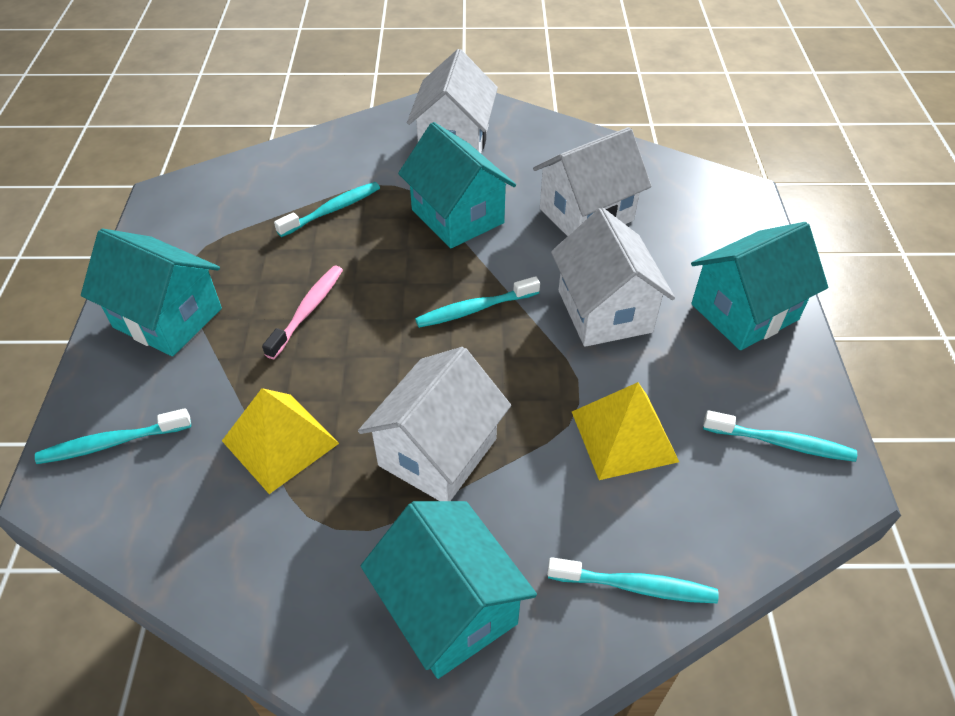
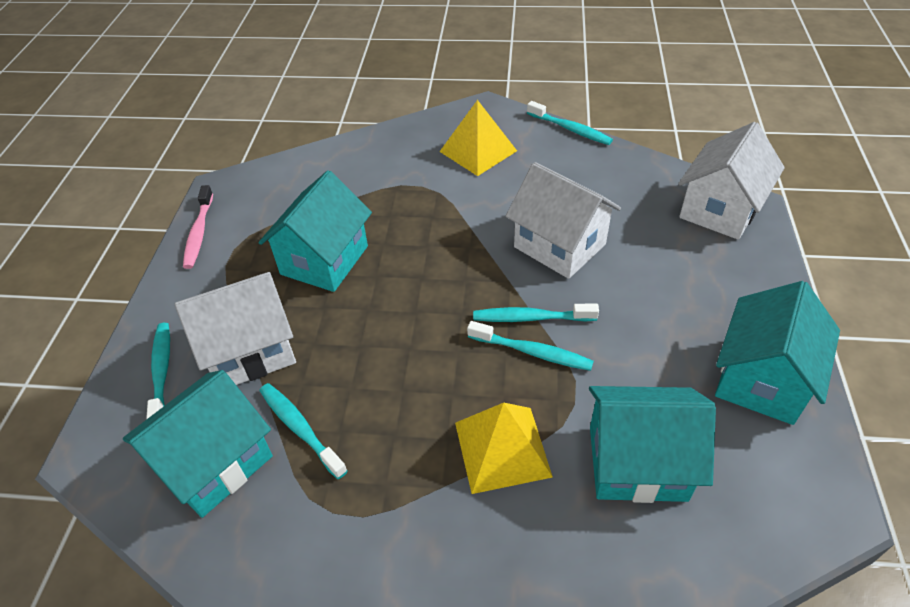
white house: 4 -> 3

